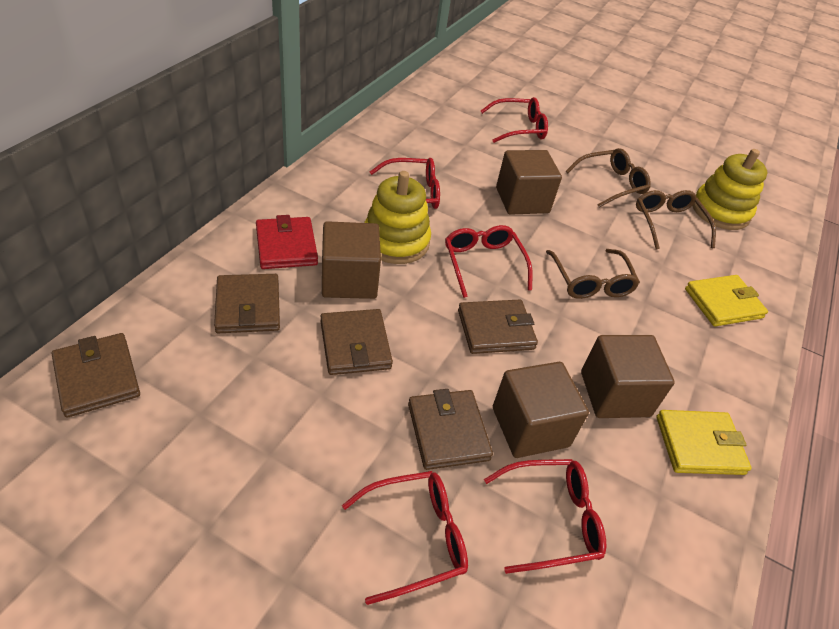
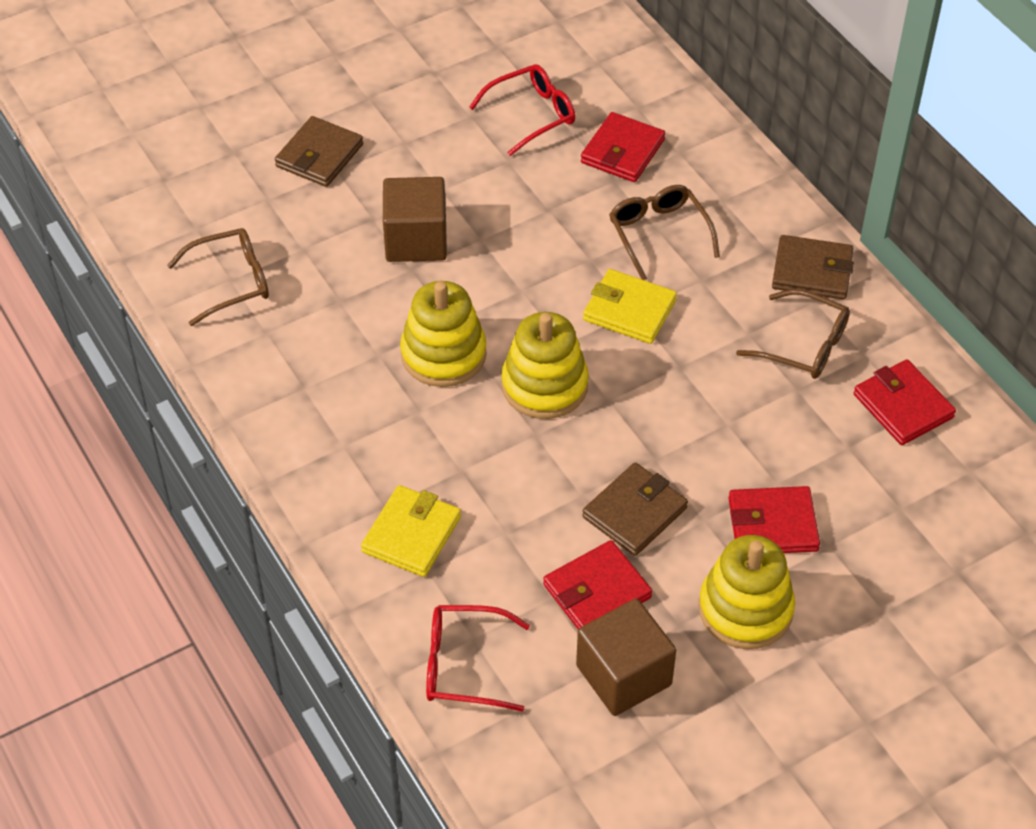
brown cube: 4 -> 2
brown wallet: 5 -> 3
red glasses: 5 -> 2
red wallet: 1 -> 4
yellow stacking toy: 2 -> 3

